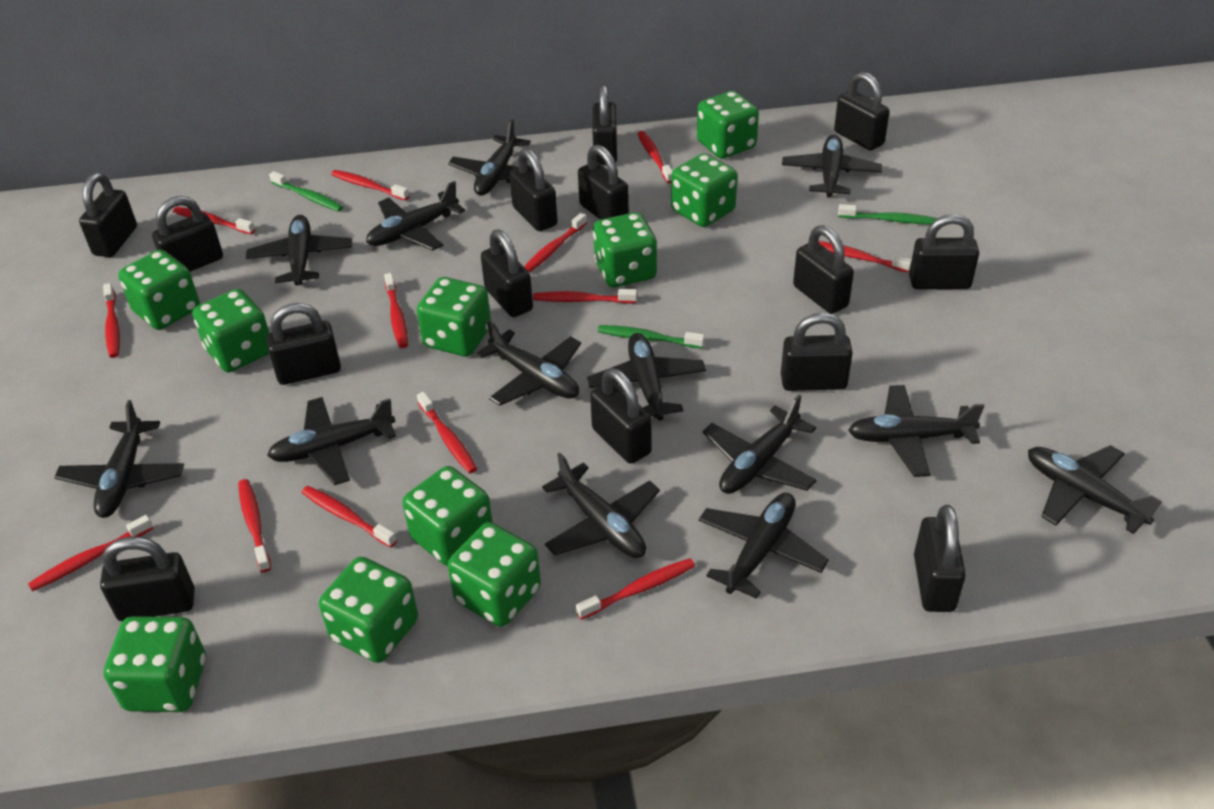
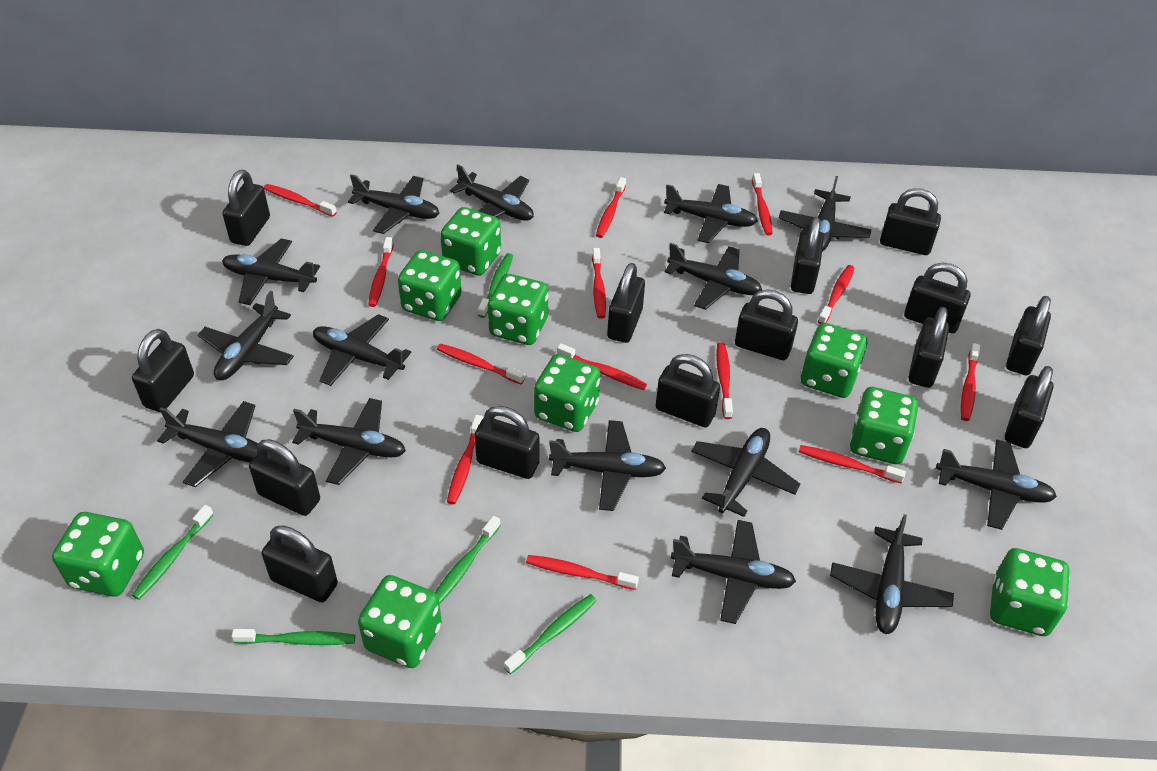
black plane: 13 -> 15
green dice: 10 -> 9
green toothbrush: 3 -> 5

